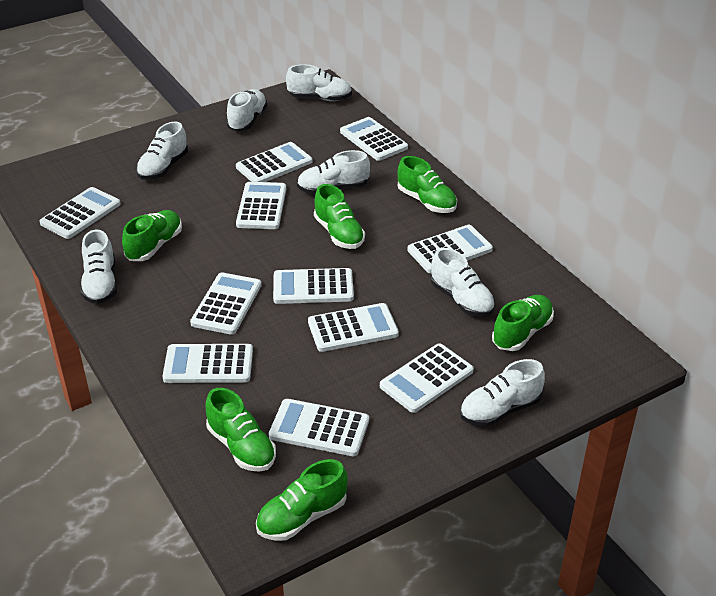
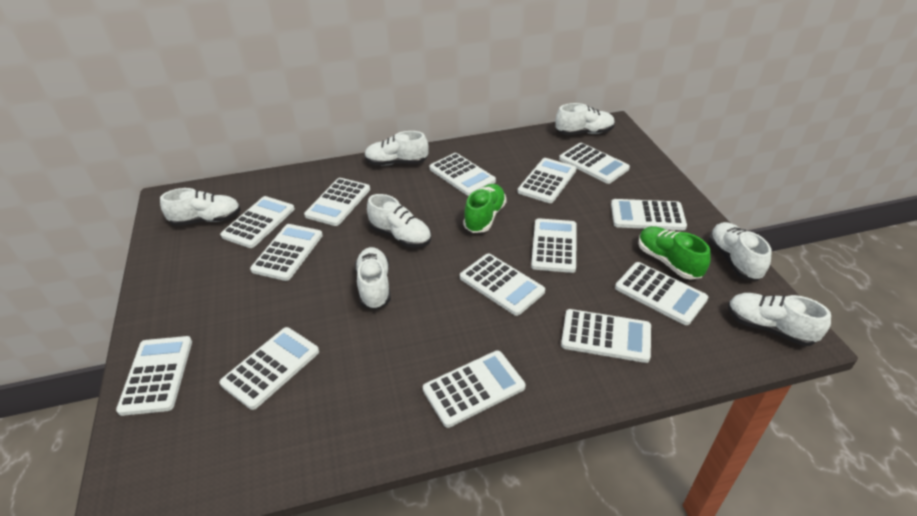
green shoe: 6 -> 2
white calculator: 11 -> 14

